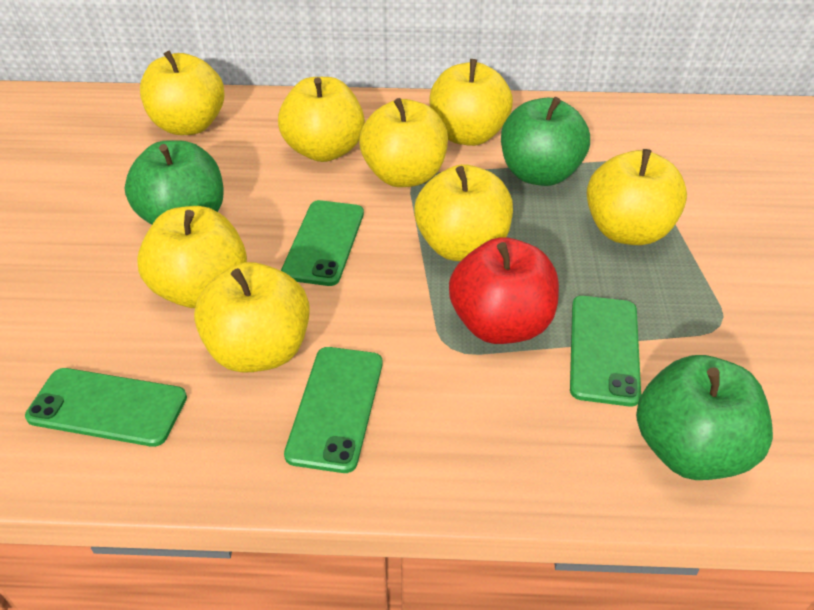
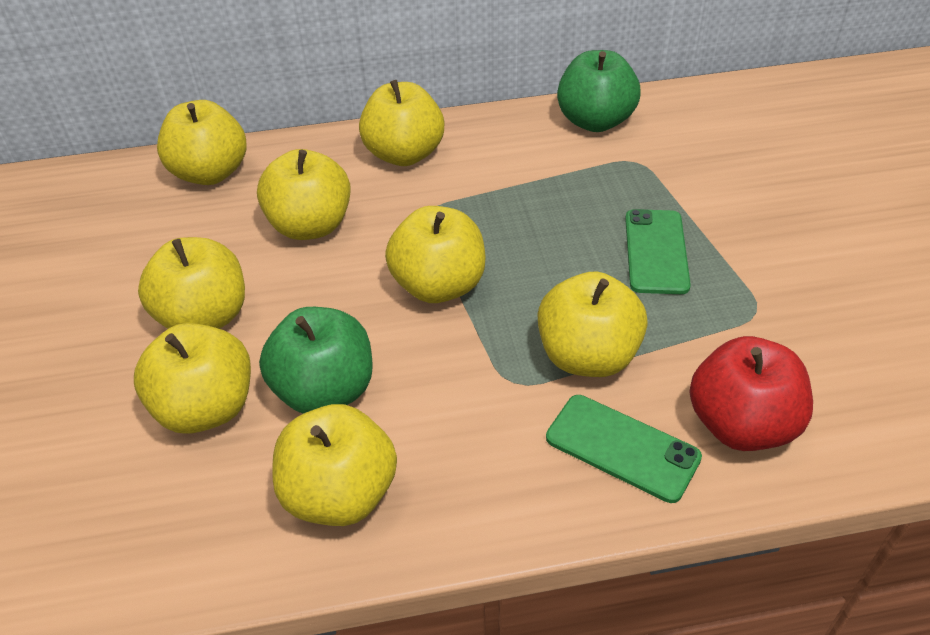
green apple: 3 -> 2
green phone: 4 -> 2

